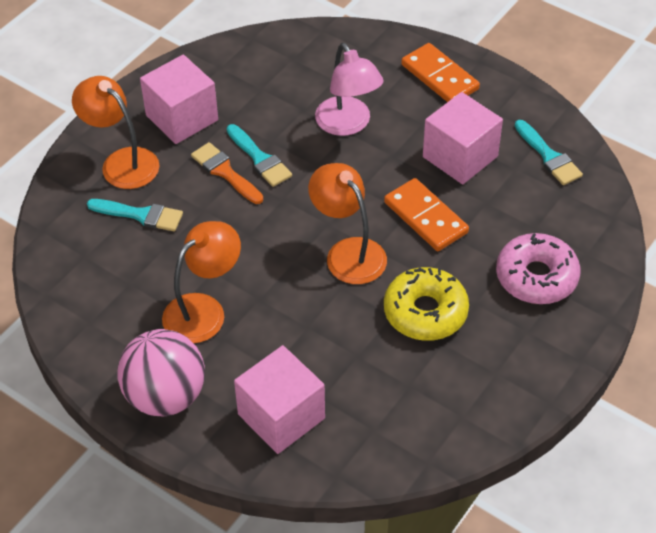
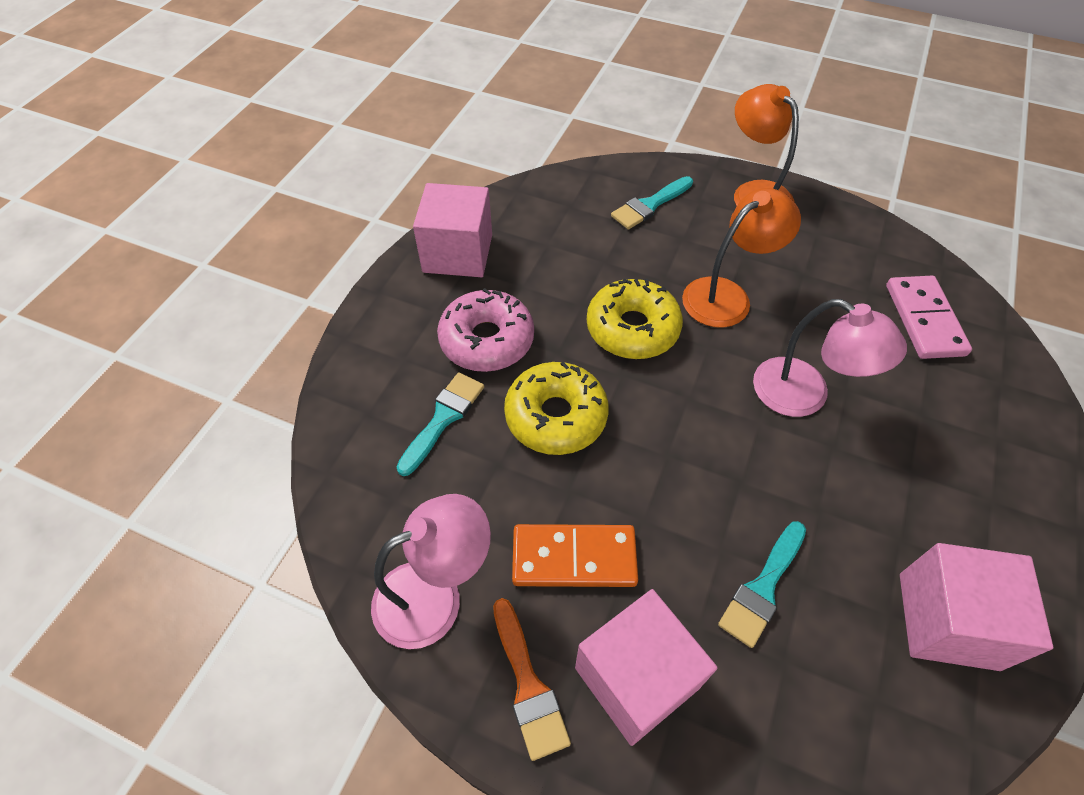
orange domino: 2 -> 1
orange lamp: 3 -> 2
pink ball: 1 -> 0
pink domino: 0 -> 1
pink lamp: 1 -> 2
yellow donut: 1 -> 2

